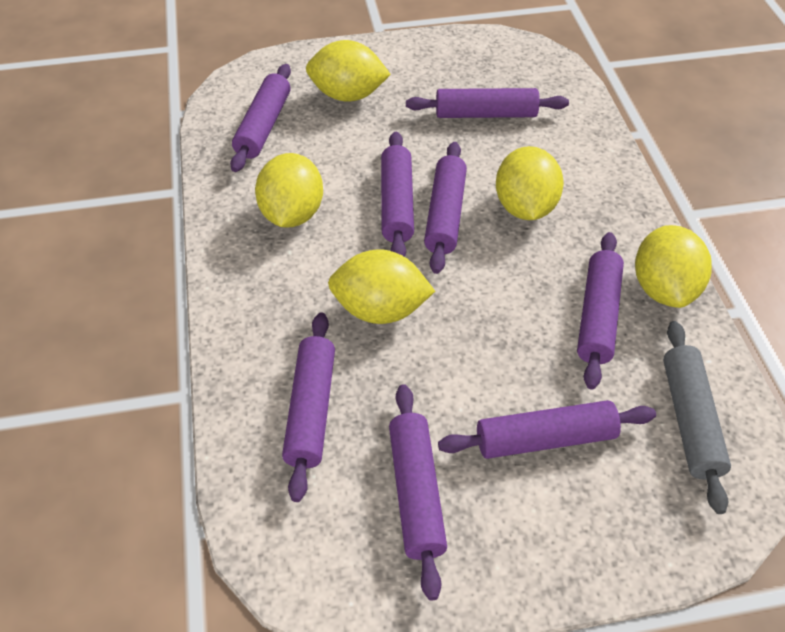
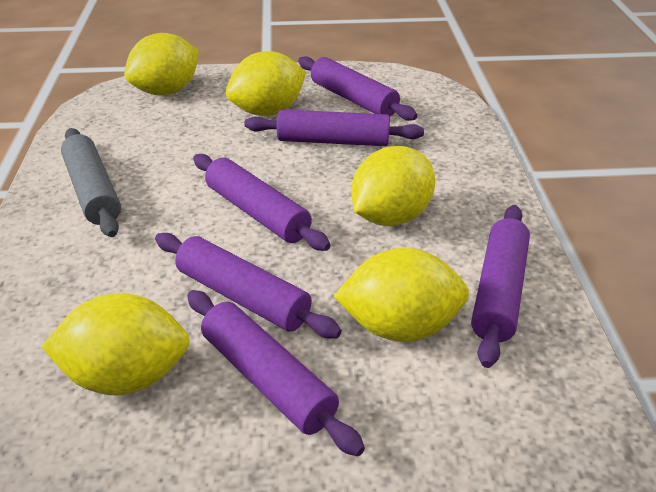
purple rolling pin: 8 -> 6

